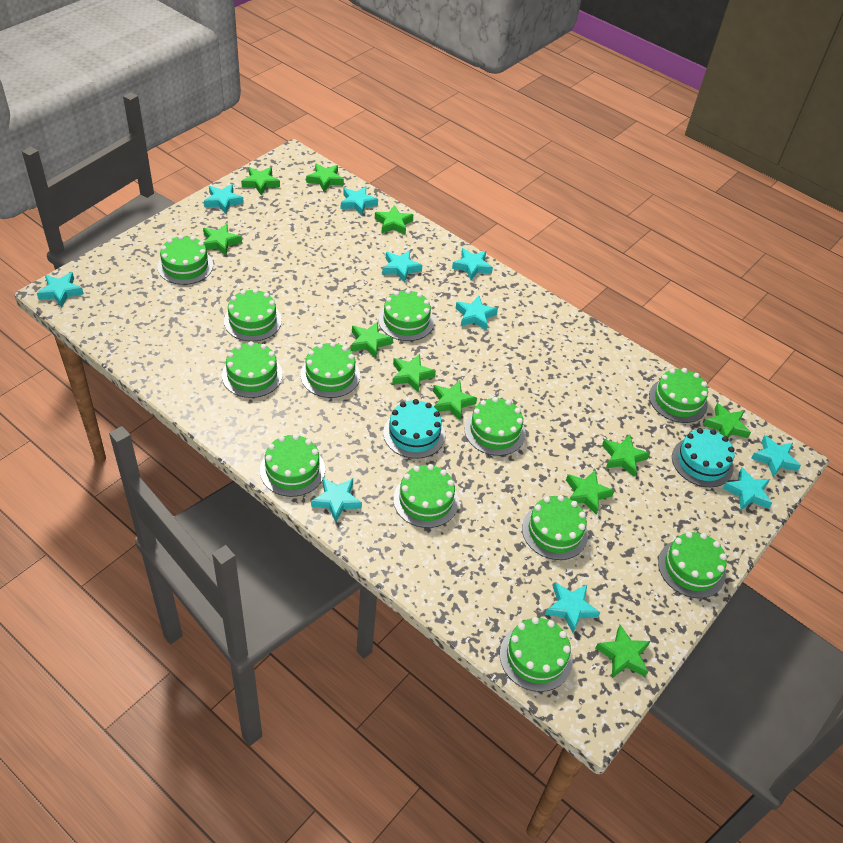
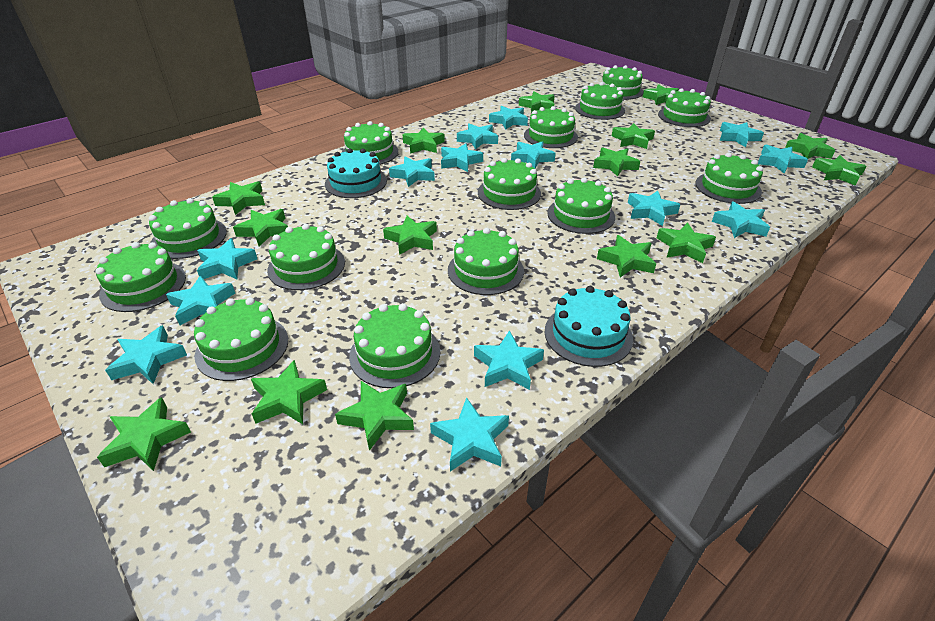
green cake: 12 -> 14
green star: 11 -> 15
turquoise star: 10 -> 14

